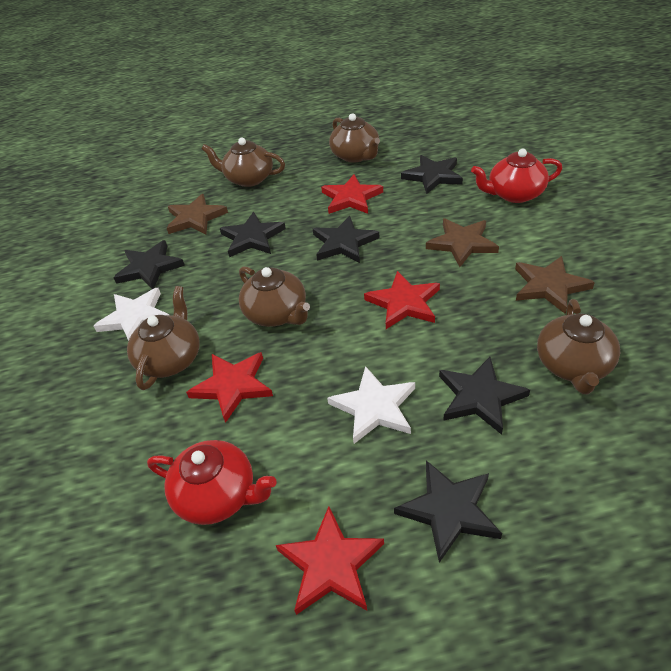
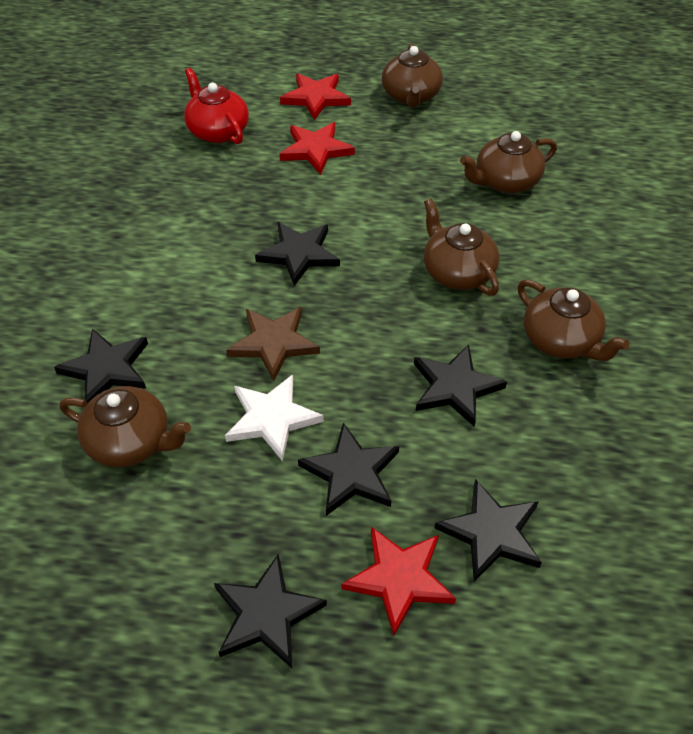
brown star: 3 -> 1
red star: 4 -> 3
red teapot: 2 -> 1
white star: 2 -> 1

